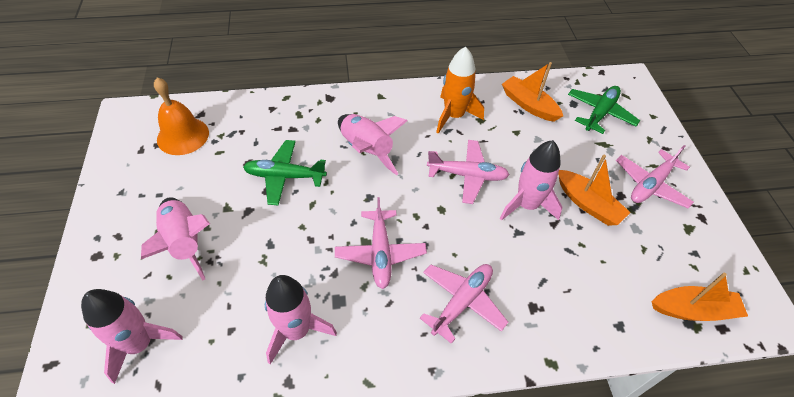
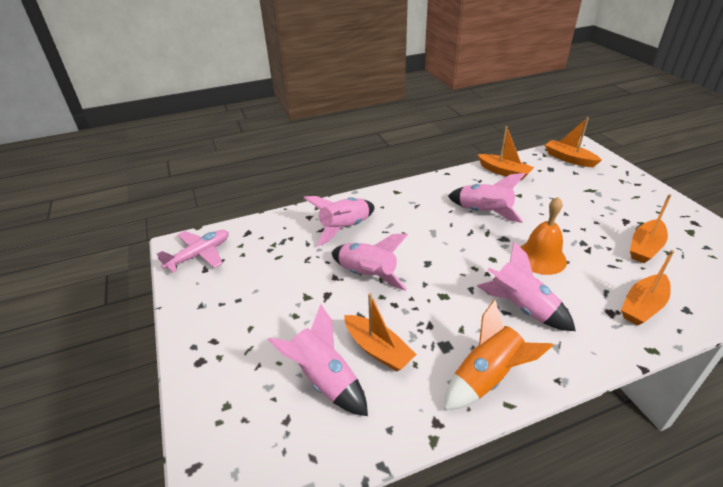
green plane: 2 -> 0
orange boat: 3 -> 5
pink plane: 4 -> 1

